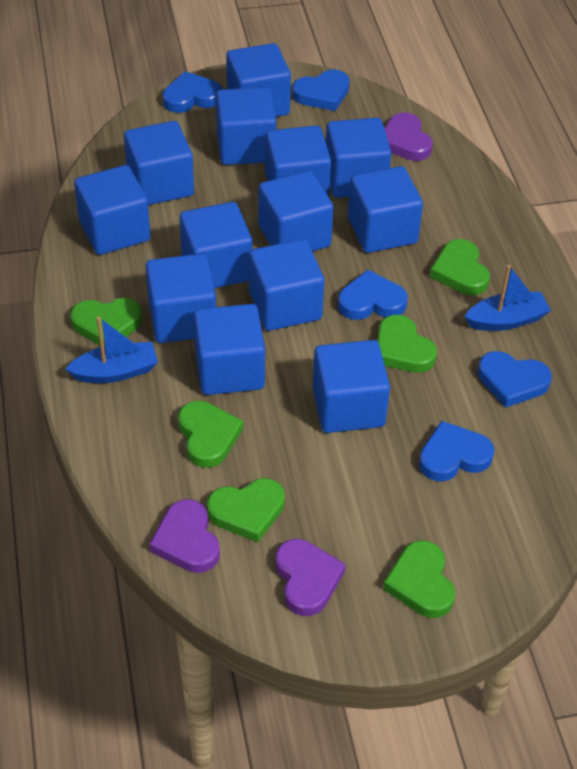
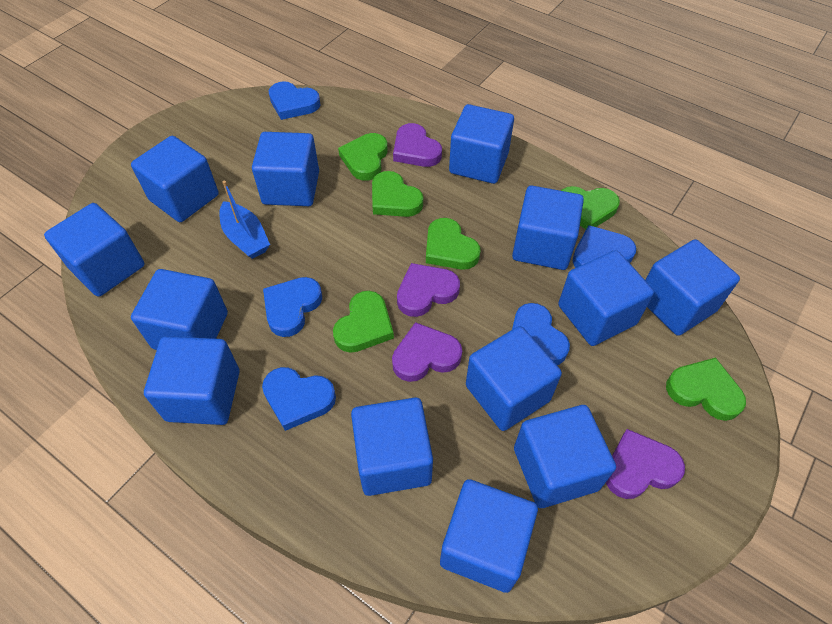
blue boat: 2 -> 1
purple heart: 3 -> 4

